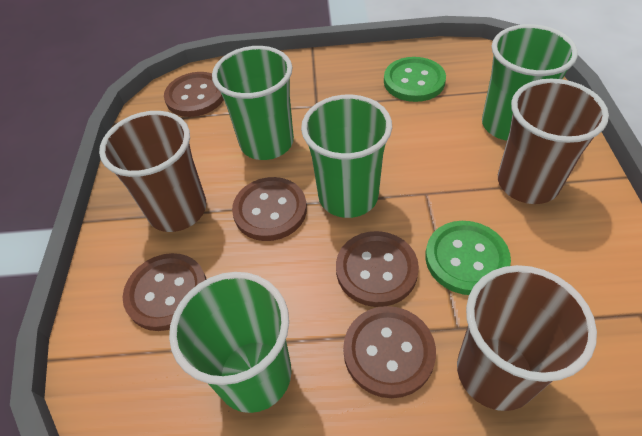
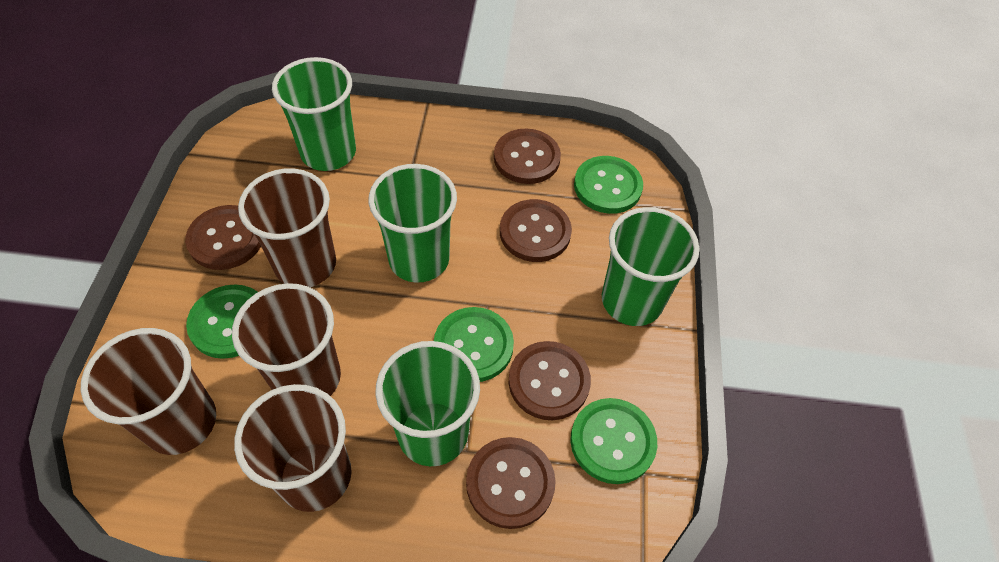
brown cup: 3 -> 4
green button: 2 -> 4

